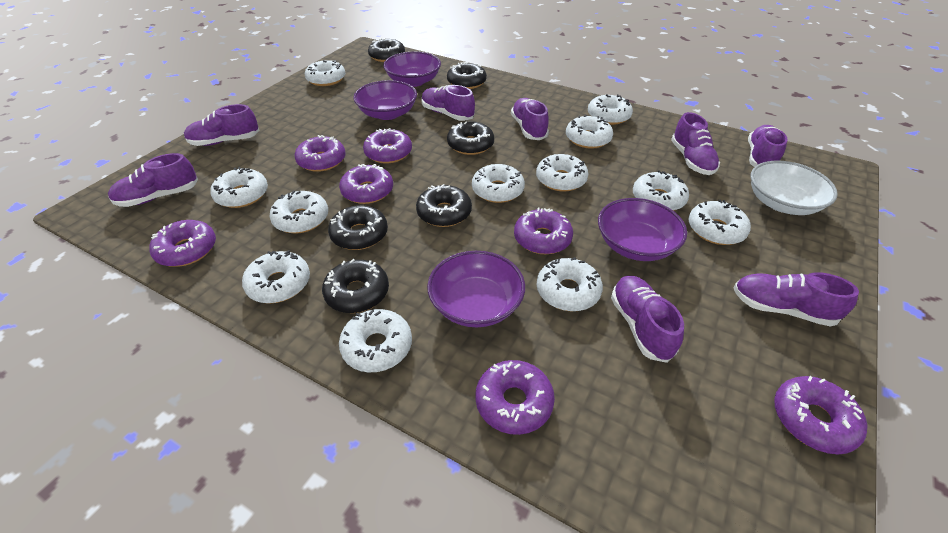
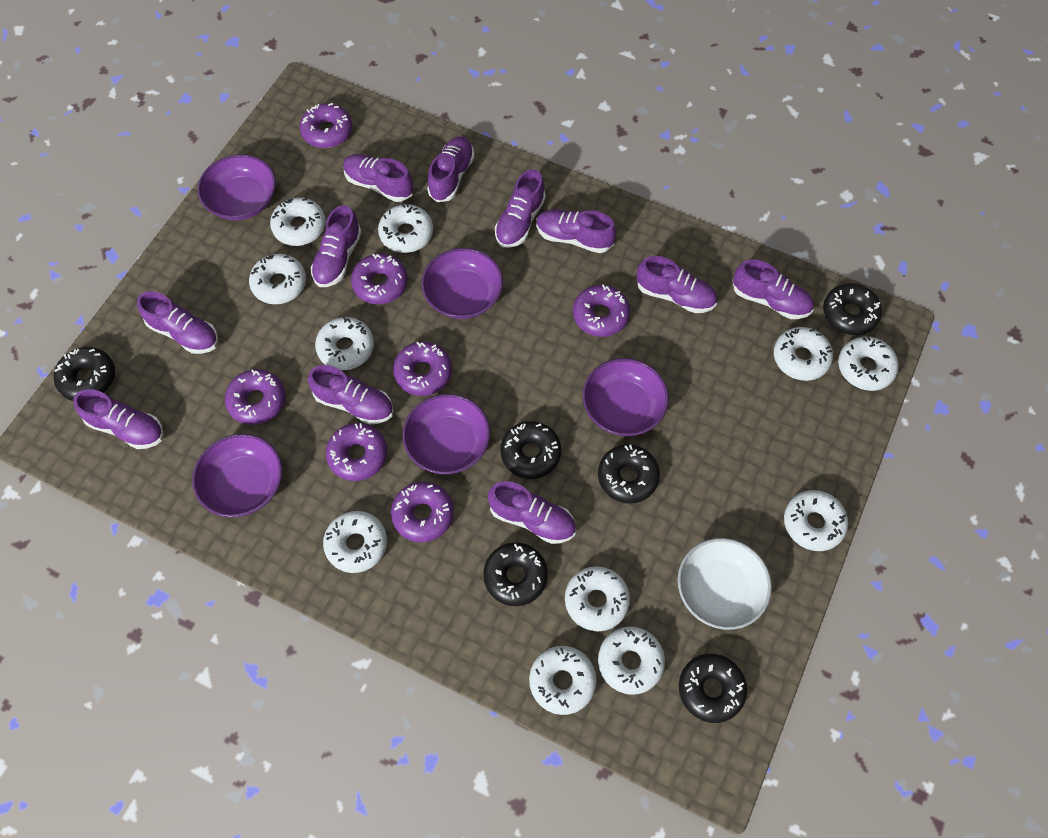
purple bowl: 4 -> 5
purple shoe: 8 -> 11
white donut: 12 -> 11

